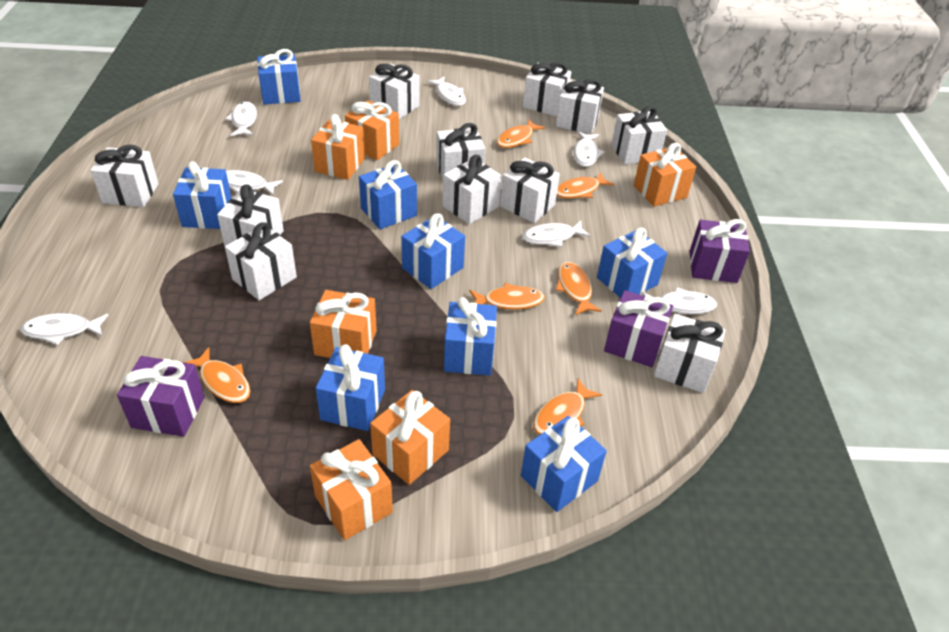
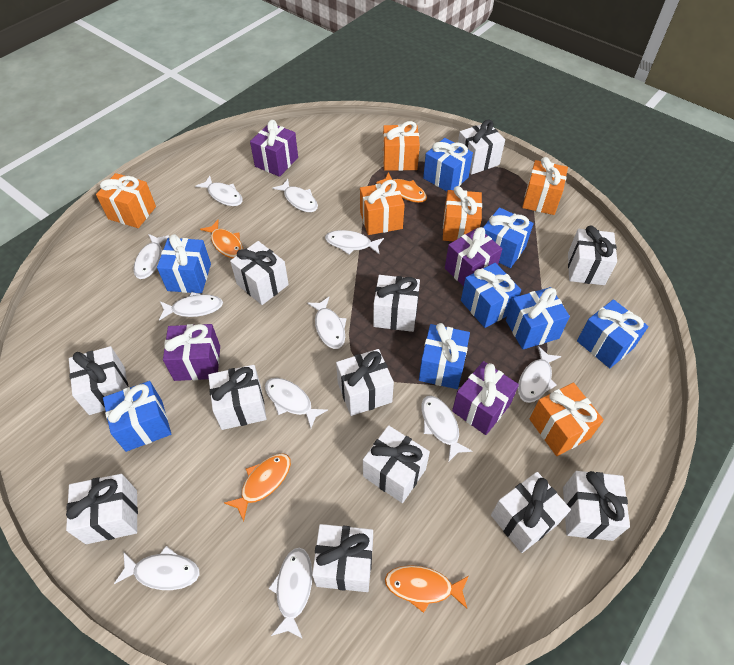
orange fish: 6 -> 4
purple gift: 3 -> 4
white fish: 7 -> 11
white gift: 11 -> 12

